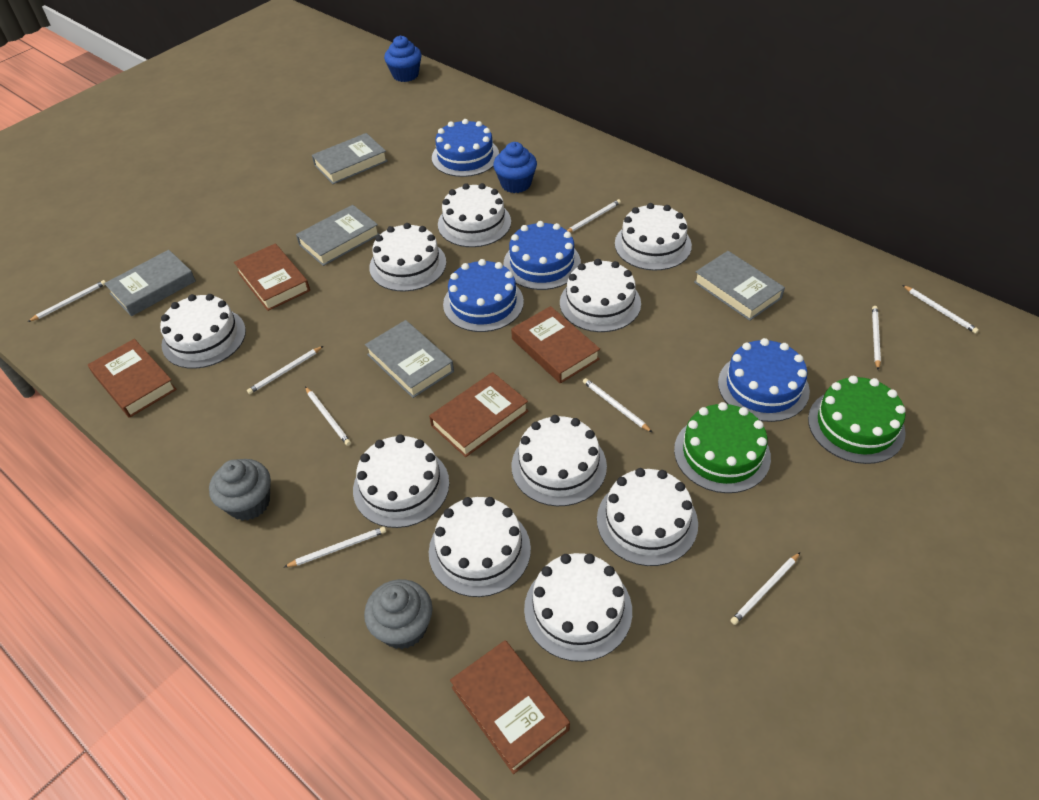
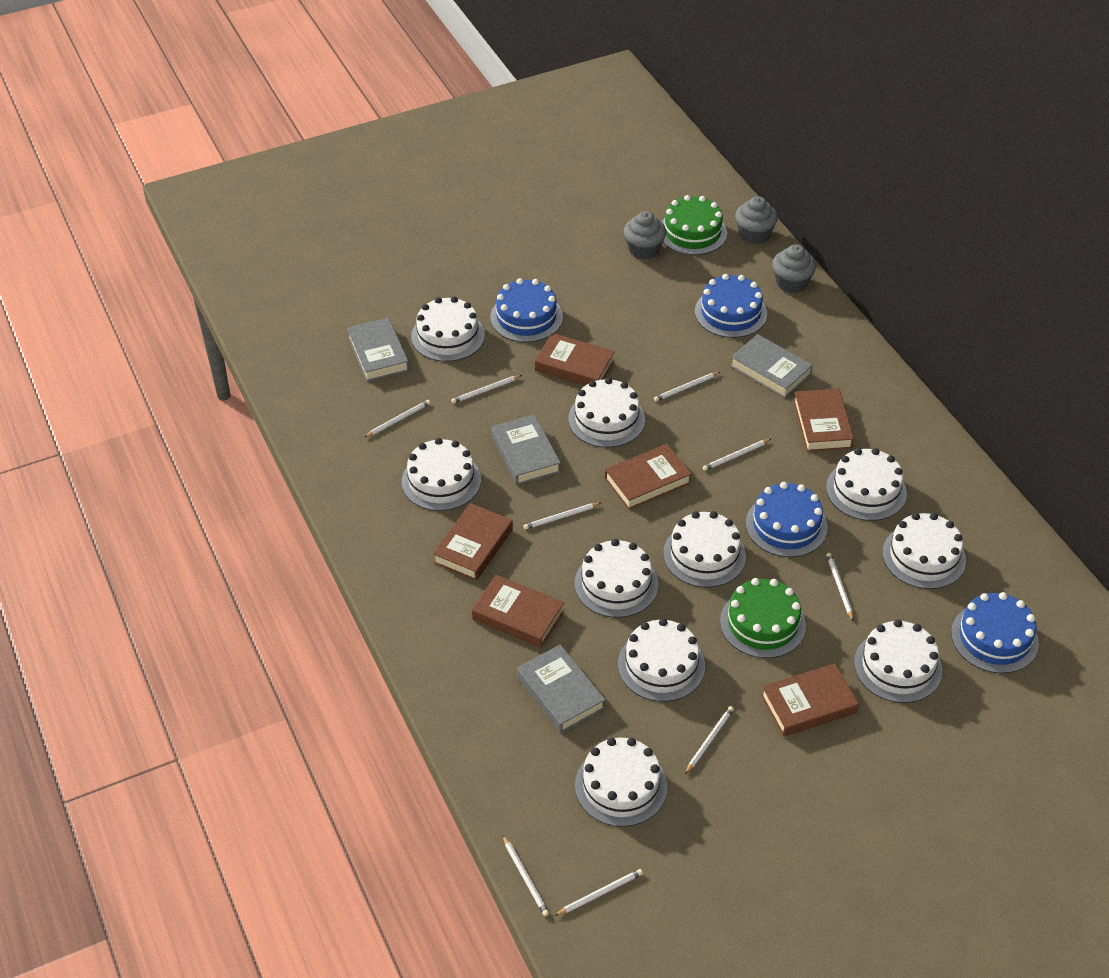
blue cupcake: 2 -> 0
brown book: 5 -> 6
grey book: 5 -> 4
grey cupcake: 2 -> 3

